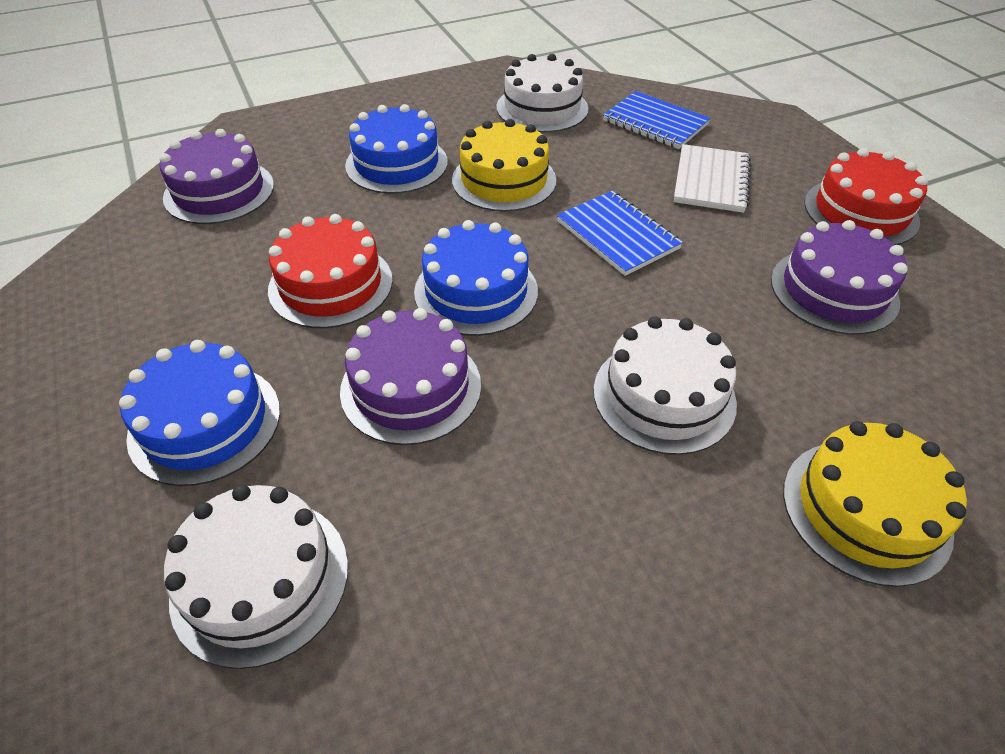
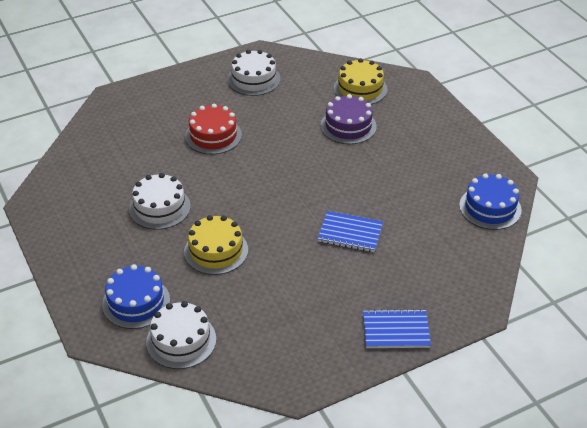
blue cake: 3 -> 2
purple cake: 3 -> 1
red cake: 2 -> 1
white notebook: 1 -> 0

